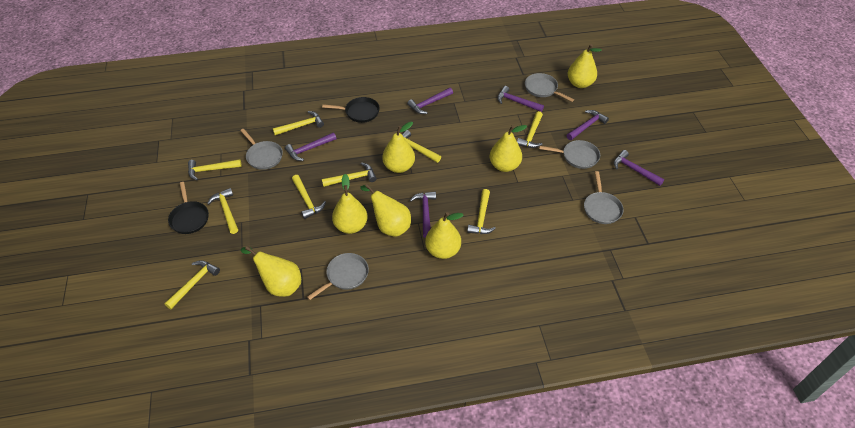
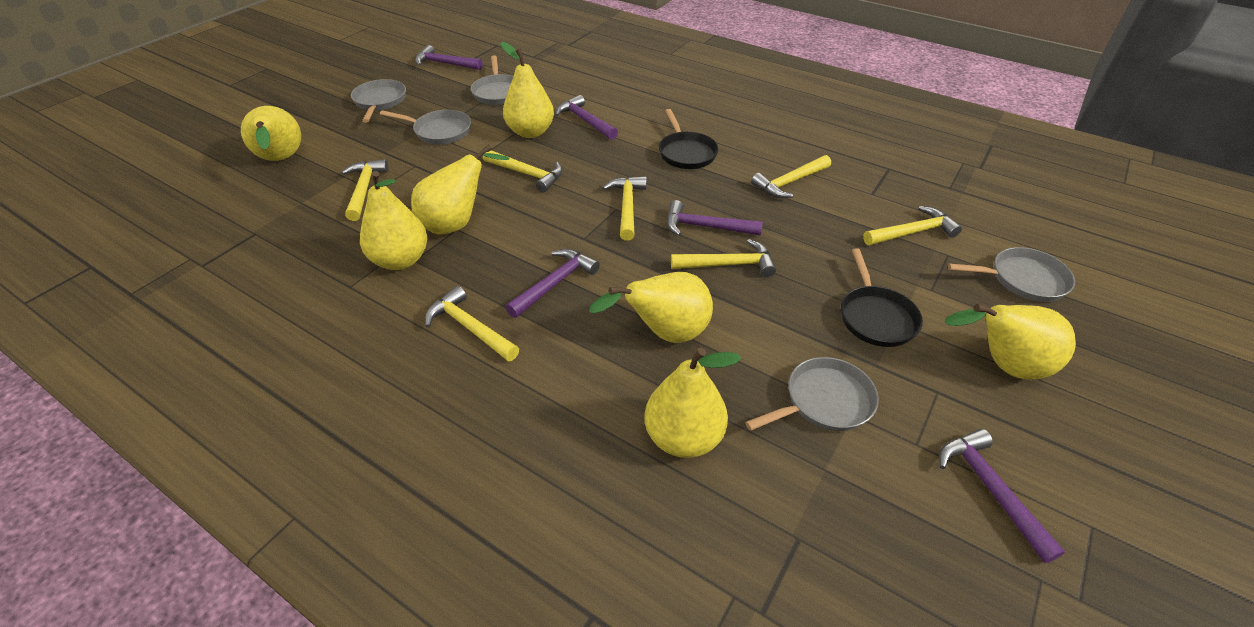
purple hammer: 6 -> 5
yellow hammer: 9 -> 7

